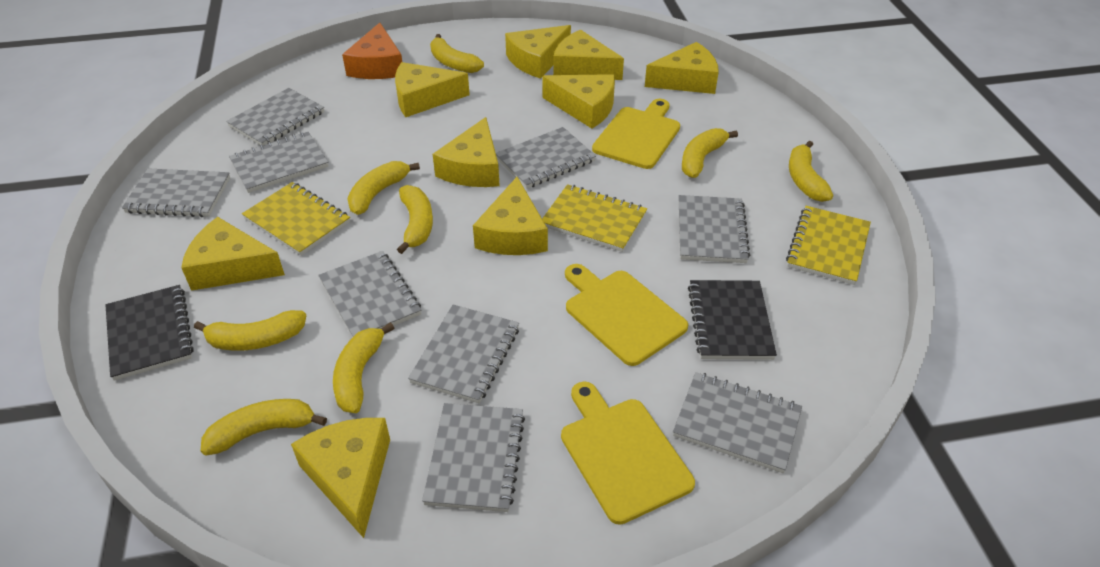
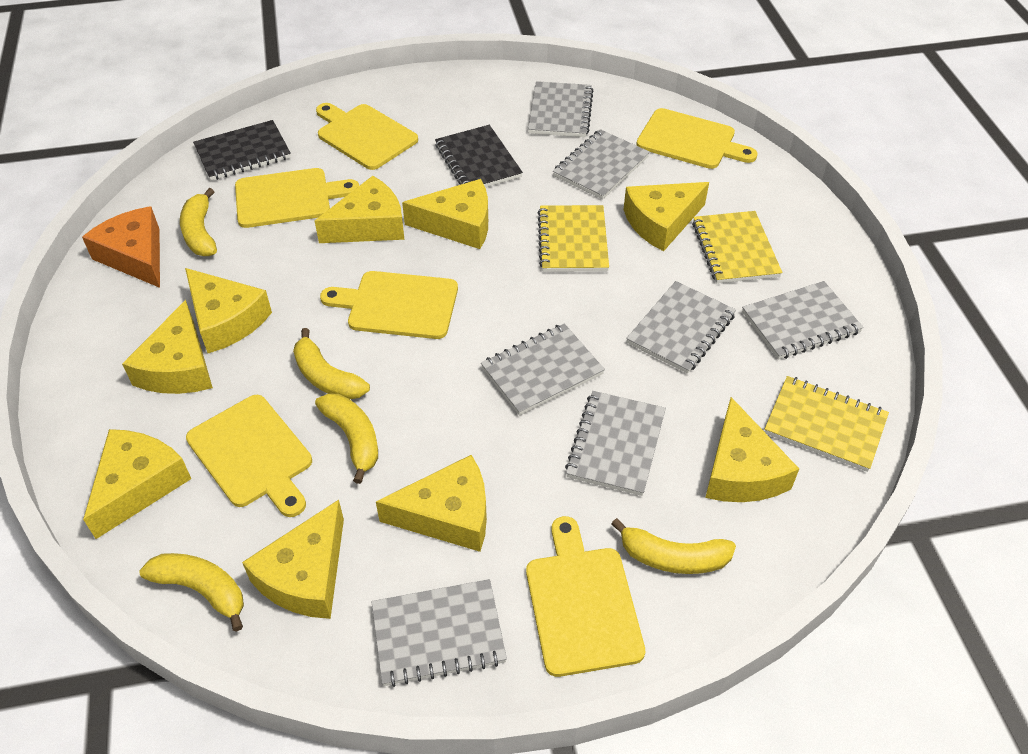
grey notebook: 9 -> 7
yellow banana: 8 -> 5
yellow cutting board: 3 -> 6

